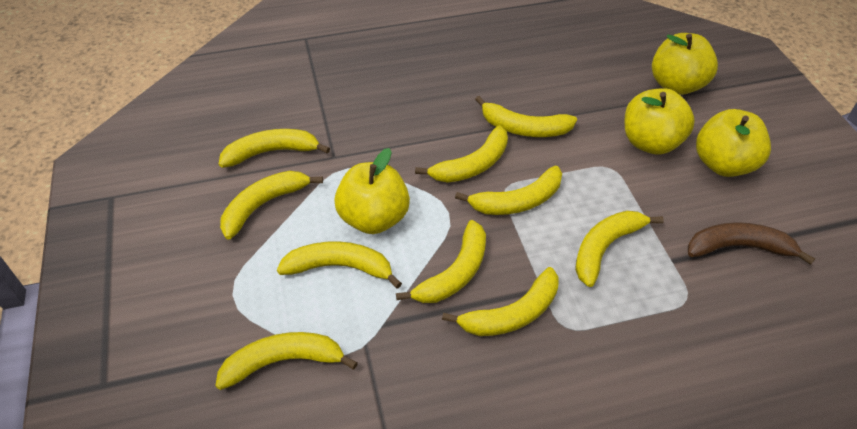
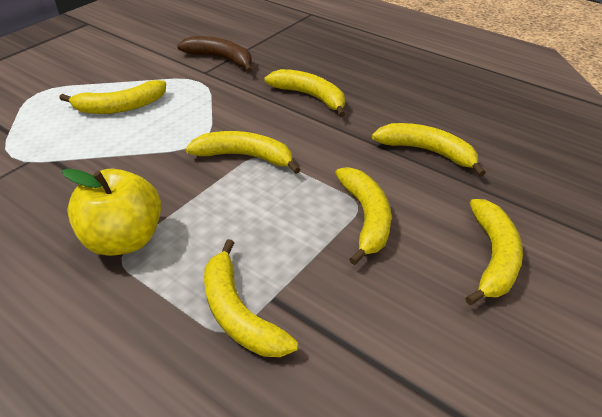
yellow apple: 4 -> 1
yellow banana: 10 -> 7

